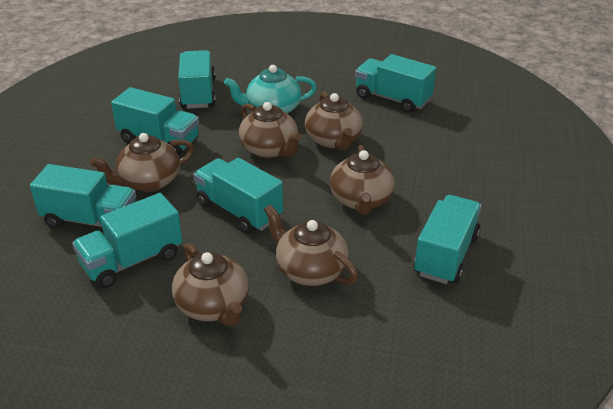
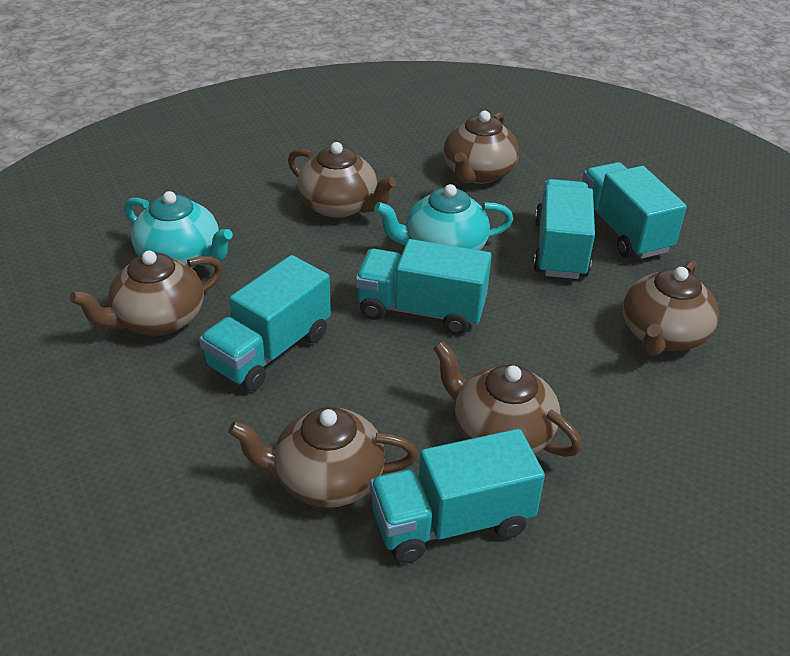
turquoise teapot: 1 -> 2
turquoise truck: 7 -> 5

